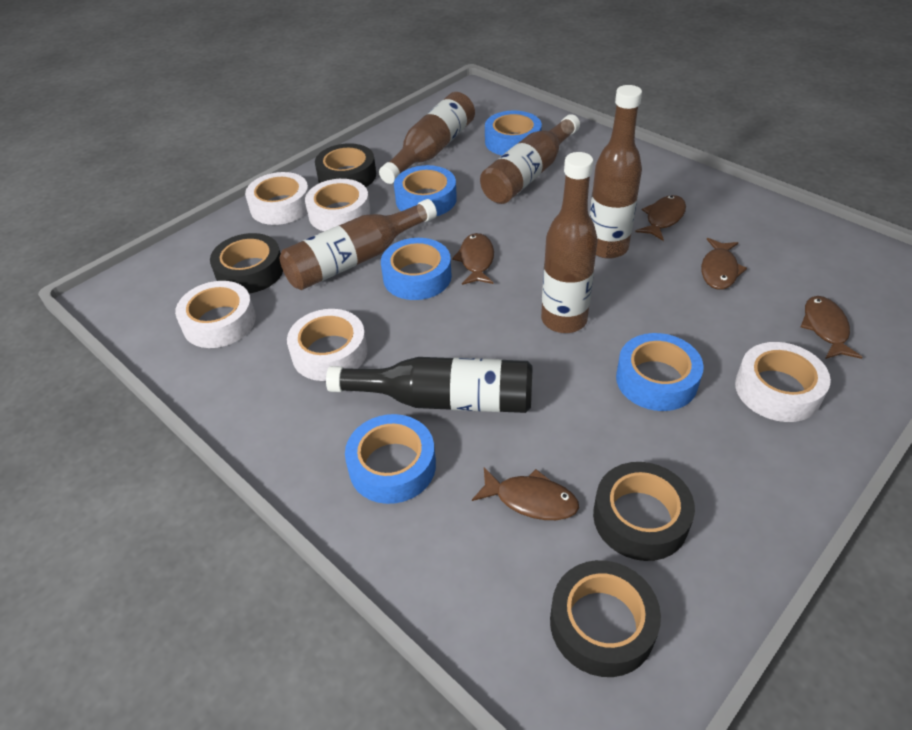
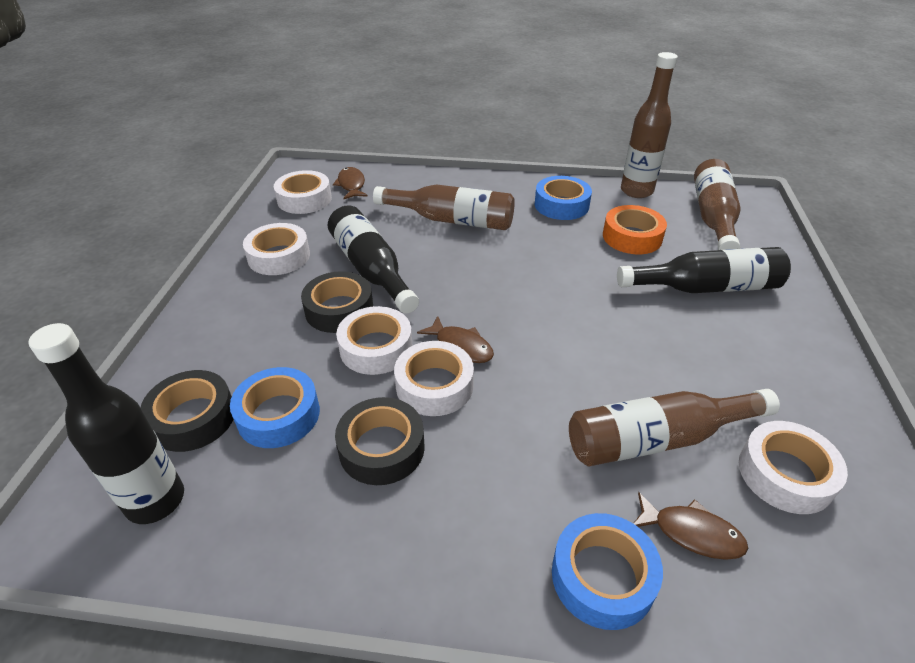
black bottle: 1 -> 3
black tape: 4 -> 3
blue tape: 5 -> 3
brown bottle: 5 -> 4
brown fish: 5 -> 3
orange tape: 0 -> 1

